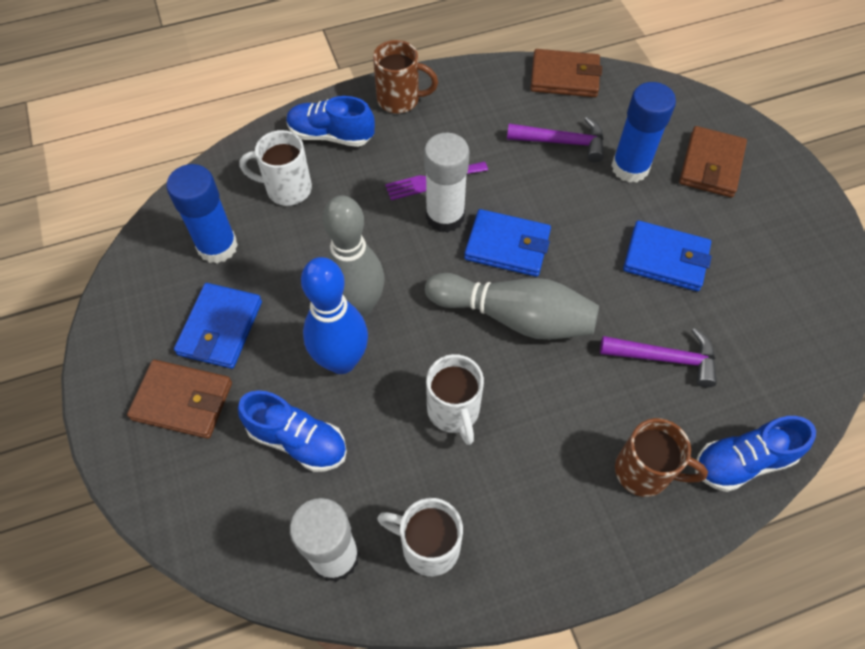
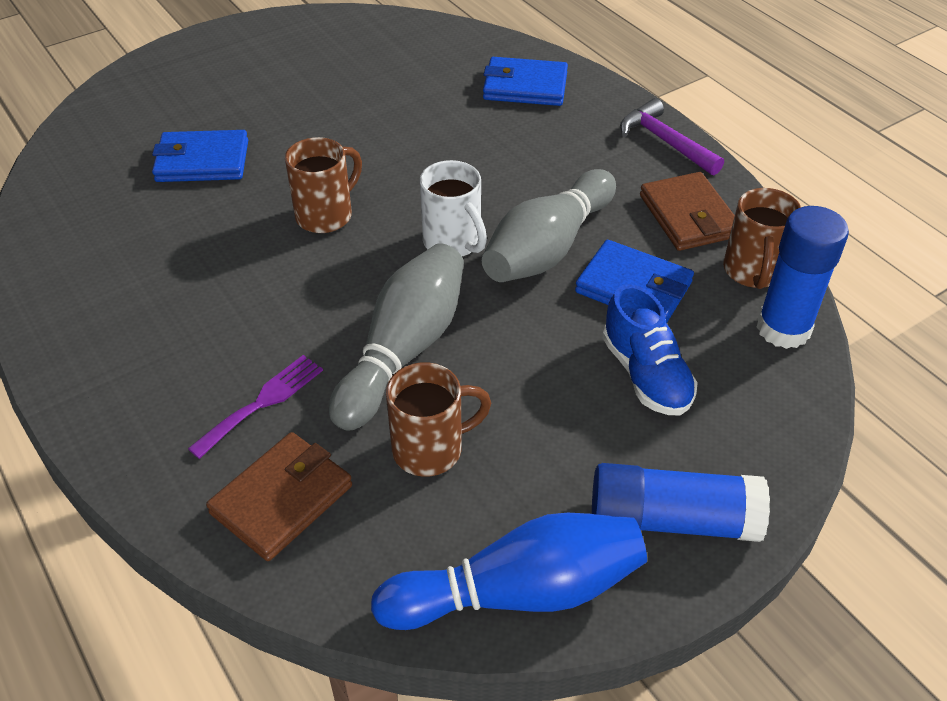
blue shoe: 3 -> 1
brown mug: 2 -> 3
brown wallet: 3 -> 2
purple hammer: 2 -> 1
white glue stick: 2 -> 0
white mug: 3 -> 1

